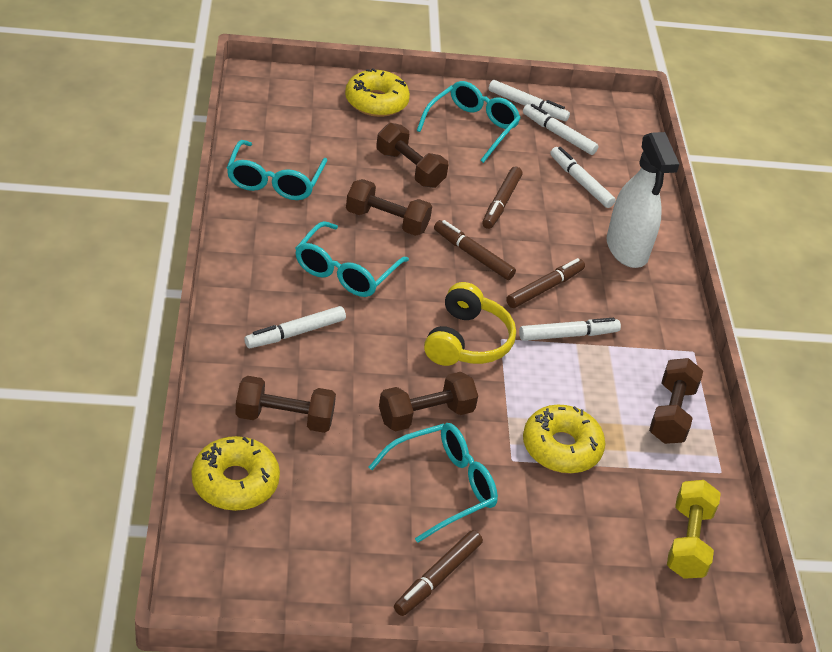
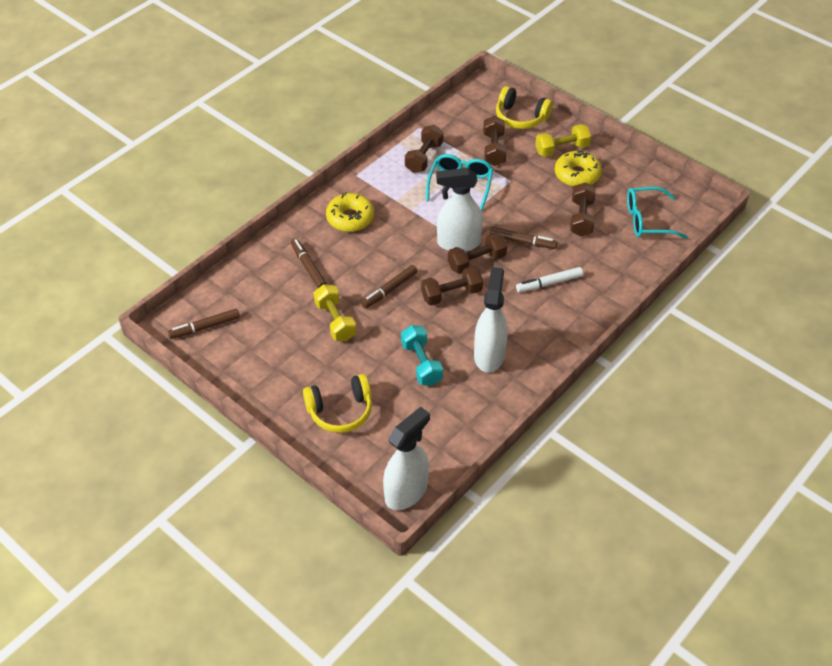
turquoise dumbbell: 0 -> 1
turquoise glasses: 4 -> 2
white marker: 5 -> 1
white spray bottle: 1 -> 3
yellow donut: 3 -> 2
yellow dumbbell: 1 -> 2
yellow headphones: 1 -> 2

